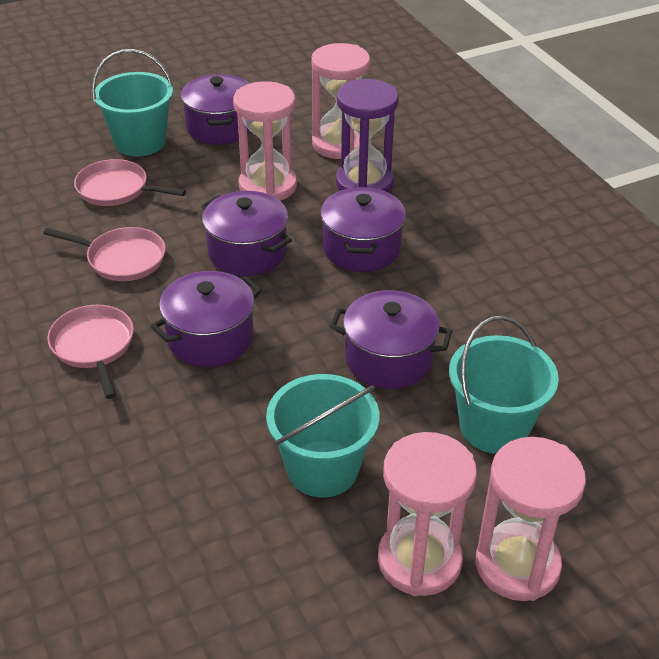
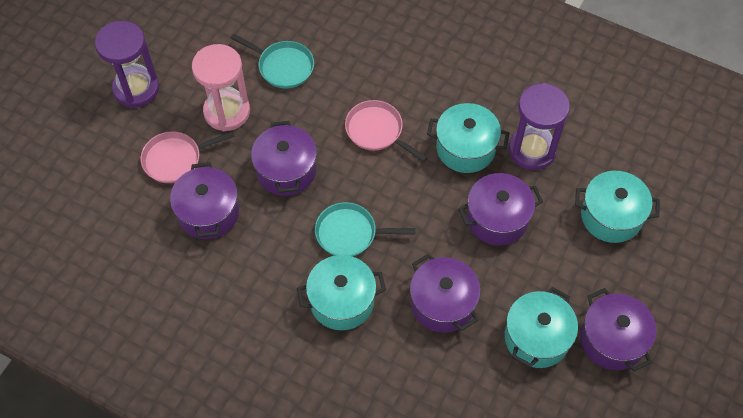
pink hourglass: 4 -> 1
pink pan: 3 -> 2
purple hourglass: 1 -> 2
turquoise bucket: 3 -> 0
turquoise pan: 0 -> 2
turquoise pot: 0 -> 4

